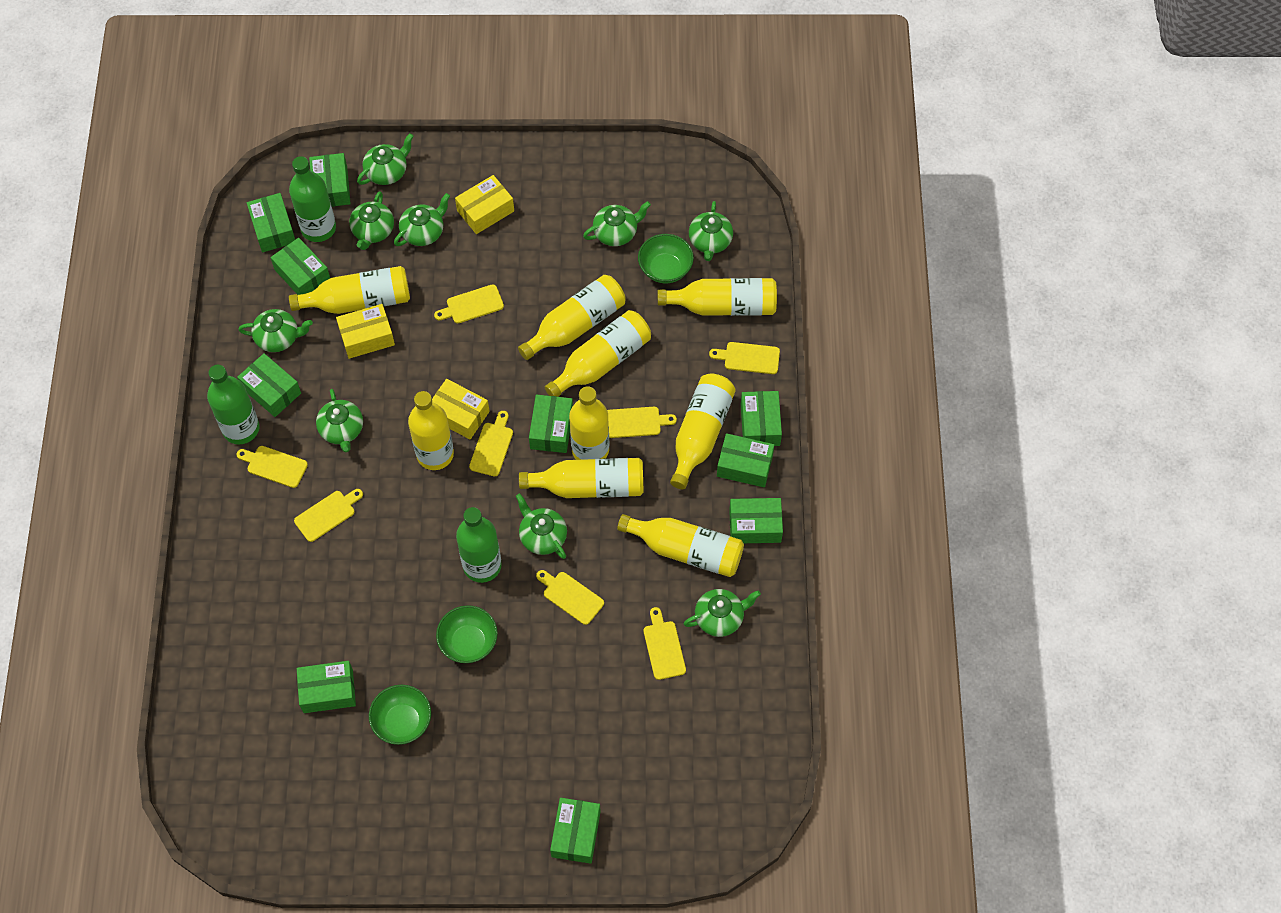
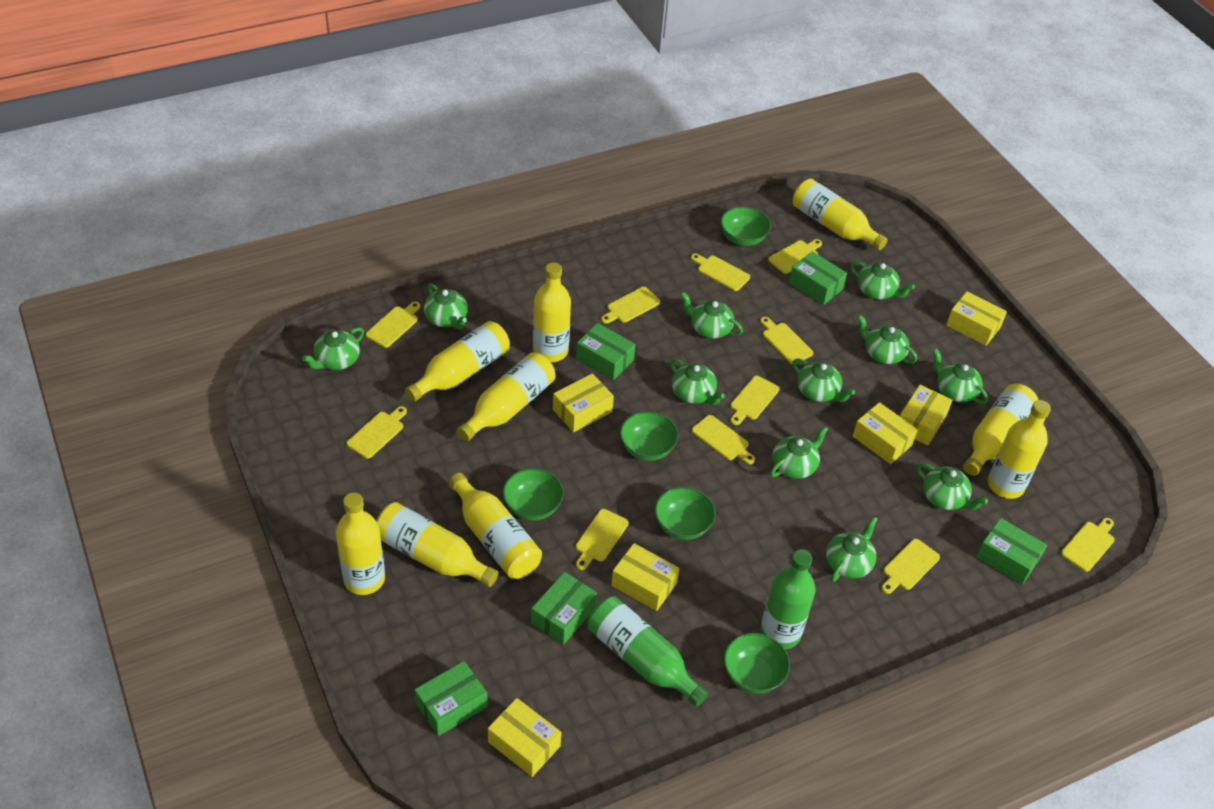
green bottle: 3 -> 2
green bowl: 3 -> 5
green box: 10 -> 5
green teapot: 9 -> 11
yellow box: 3 -> 6
yellow cutting board: 8 -> 11

